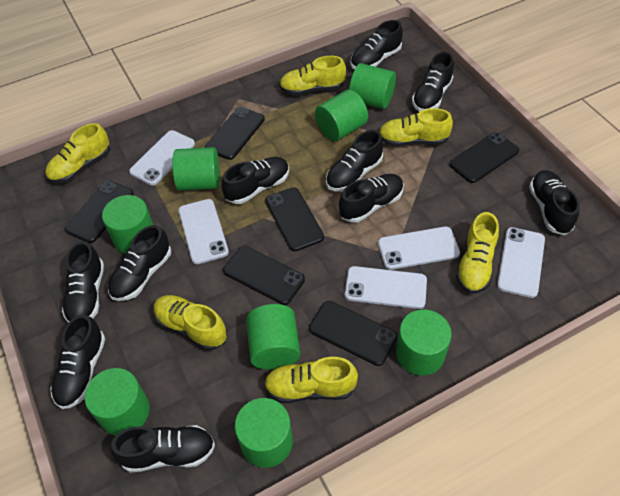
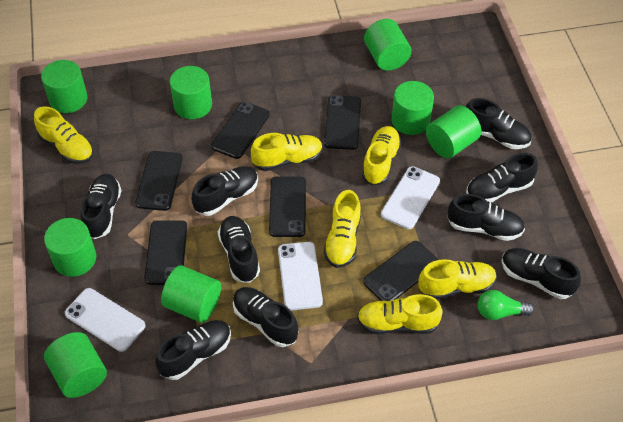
black shoe: 10 -> 9
green light bulb: 0 -> 1
white phone: 5 -> 3

